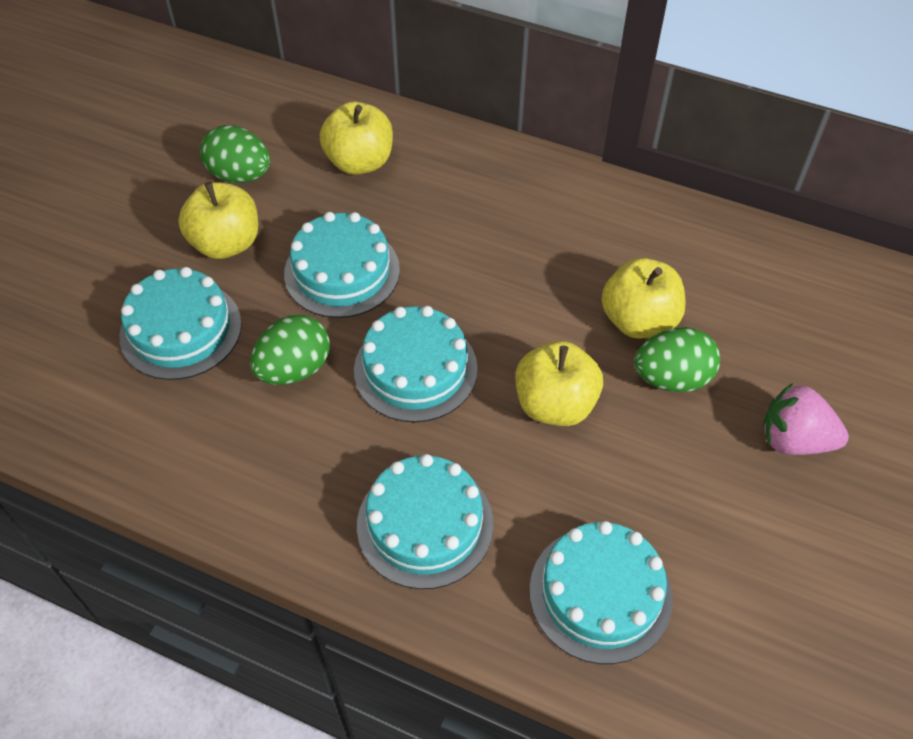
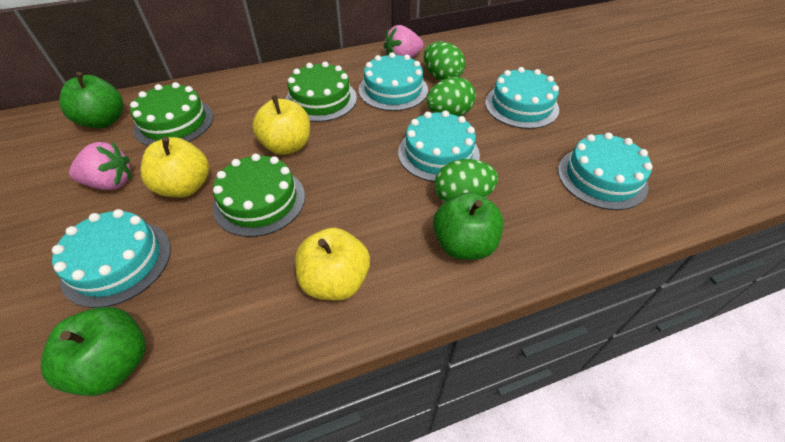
green apple: 0 -> 3
green cake: 0 -> 3
pink strawberry: 1 -> 2
yellow apple: 4 -> 3

